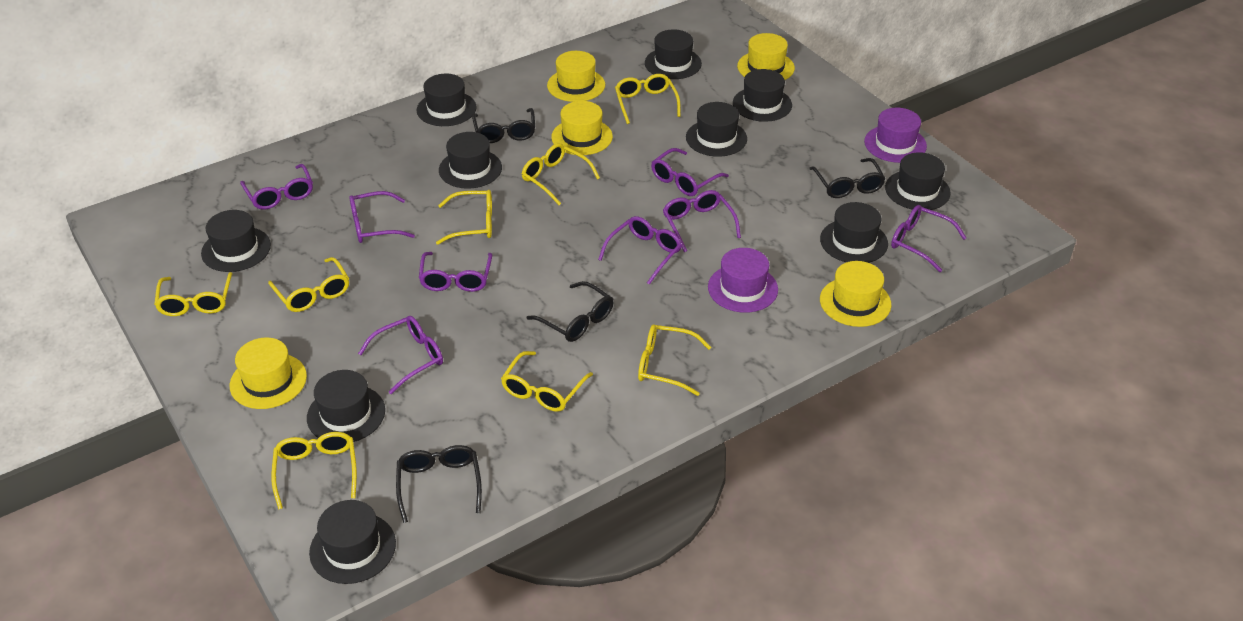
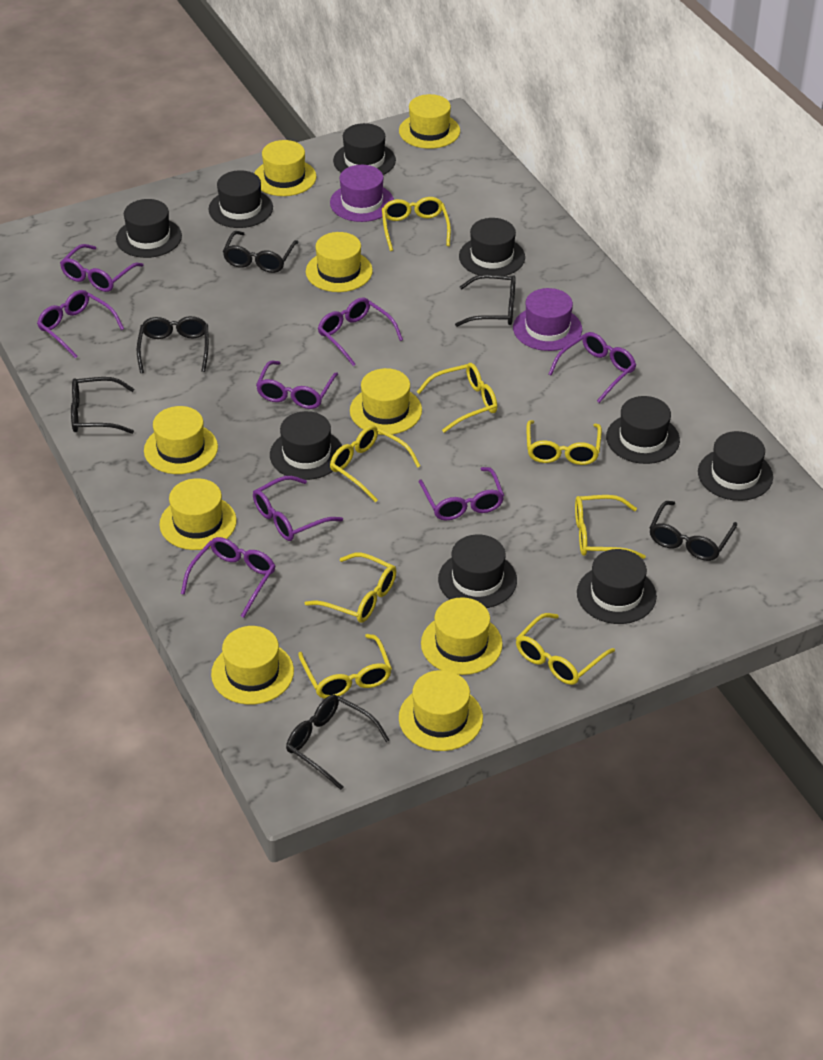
black glasses: 4 -> 6
black hat: 10 -> 9
yellow hat: 5 -> 9

